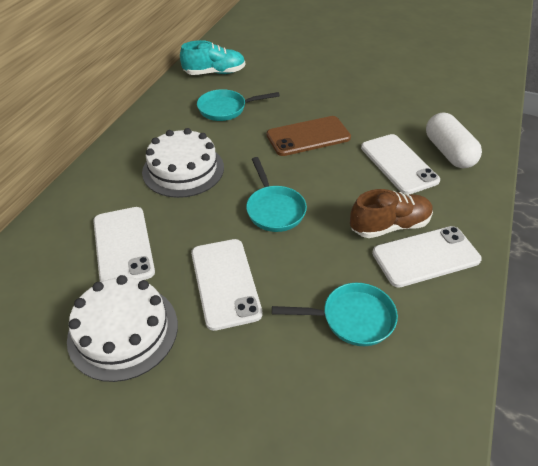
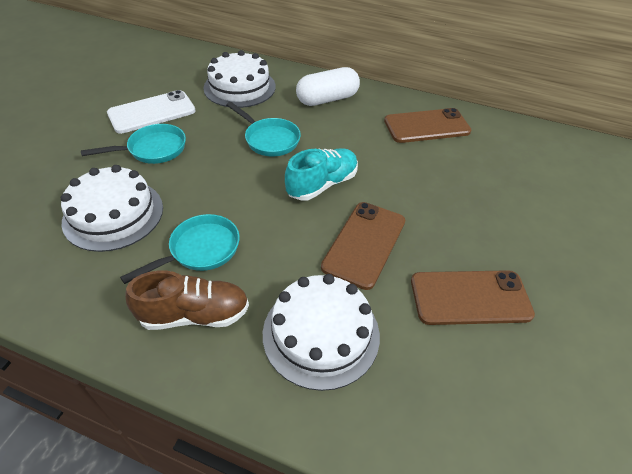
brown phone: 1 -> 3
white cake: 2 -> 3
white phone: 4 -> 1

